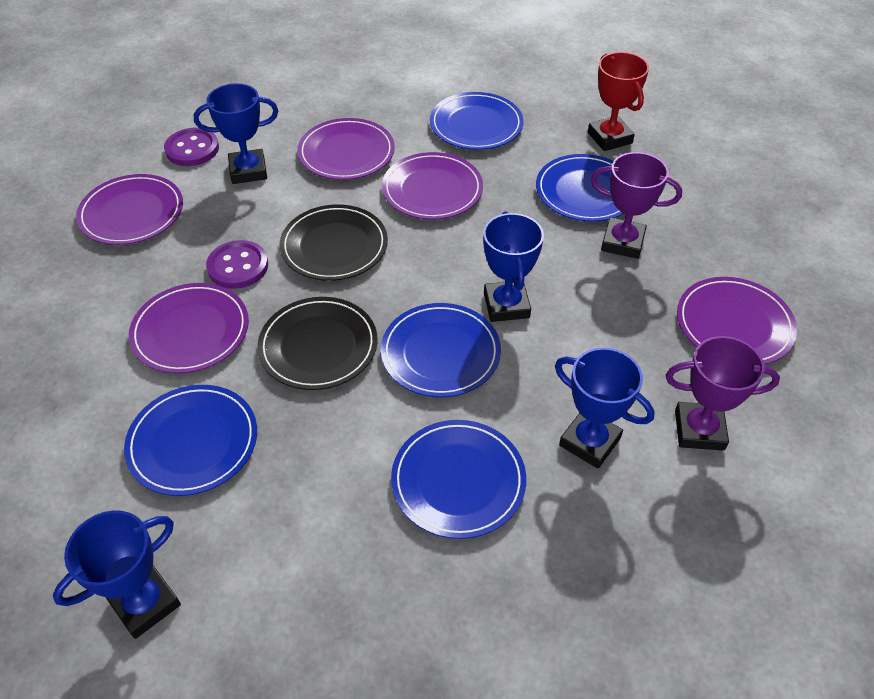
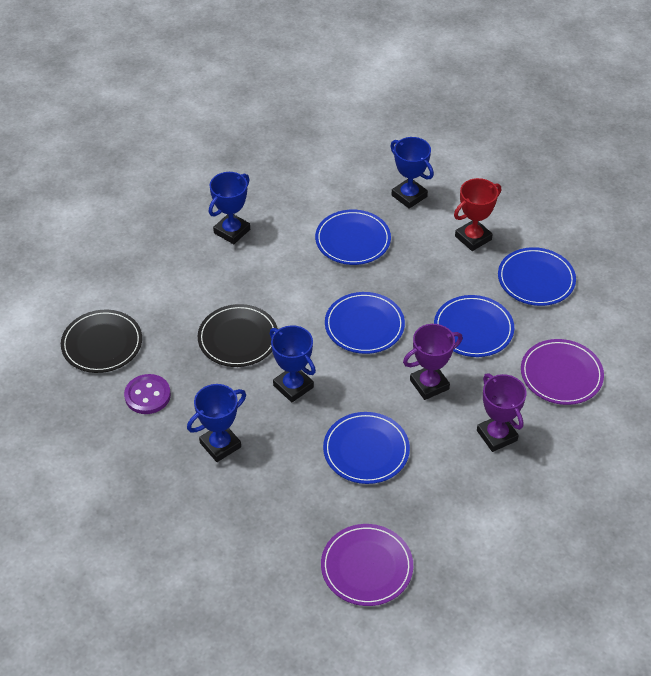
purple button: 2 -> 1
purple plate: 5 -> 2

